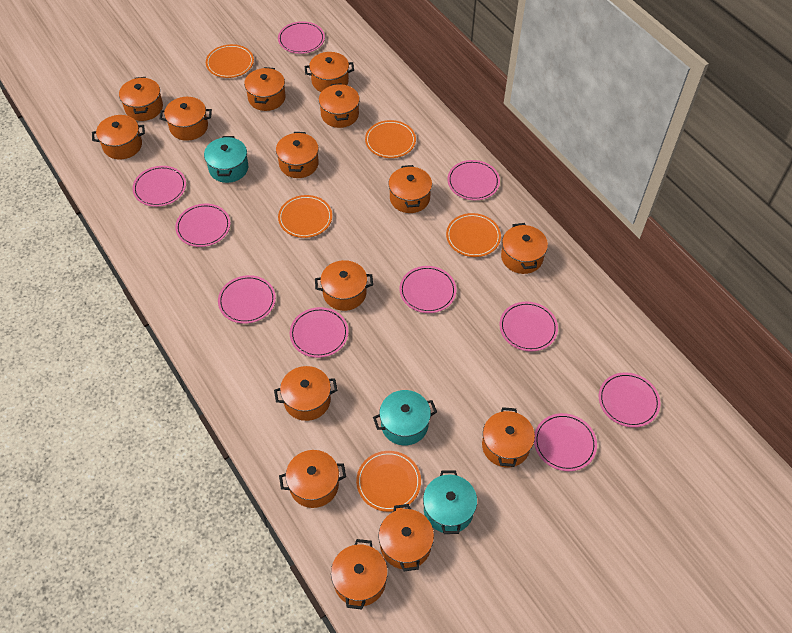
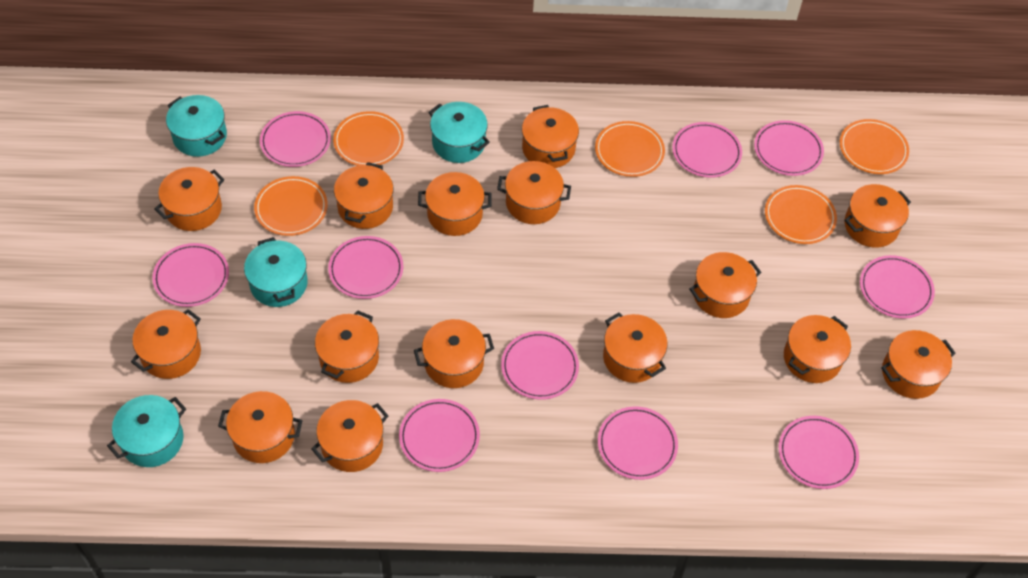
turquoise pot: 3 -> 4

